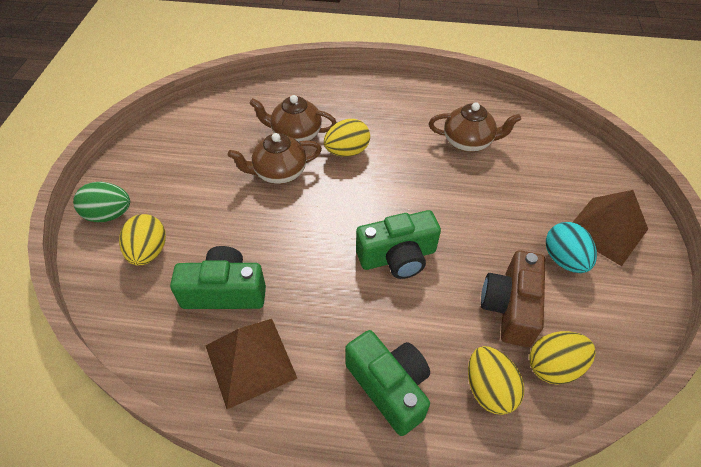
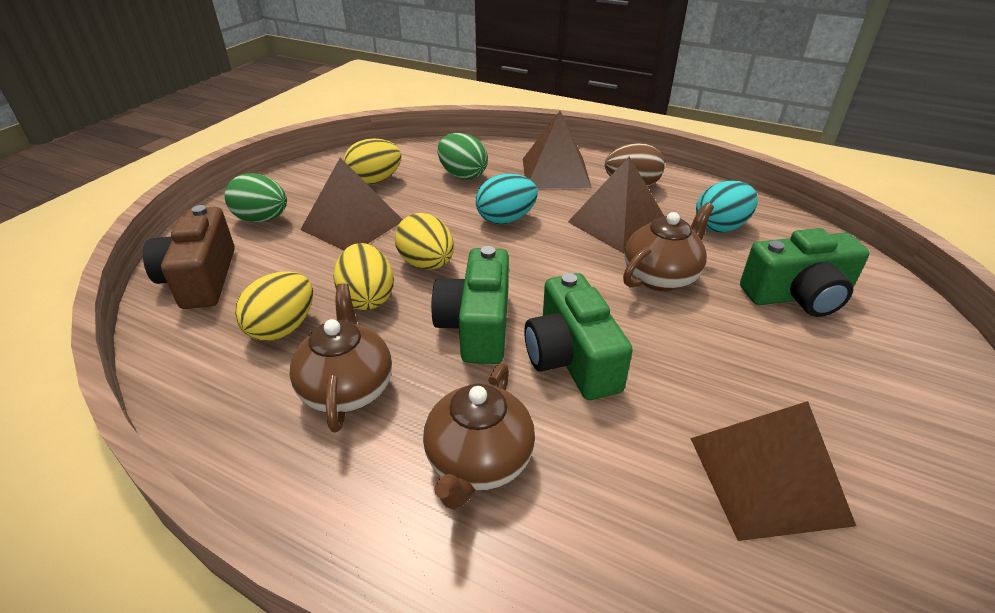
brown egg: 0 -> 1
brown pyramid: 2 -> 4
green egg: 1 -> 2
turquoise egg: 1 -> 2

